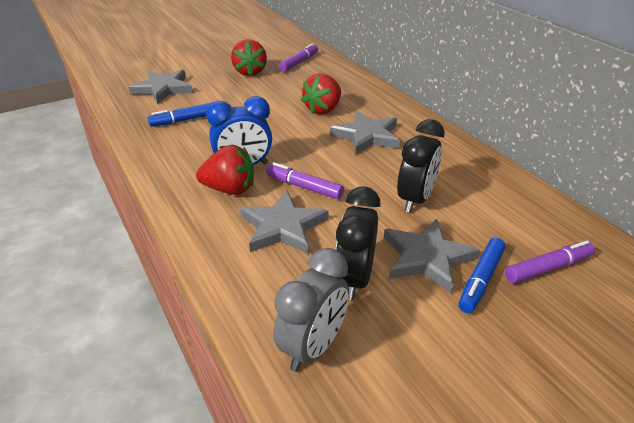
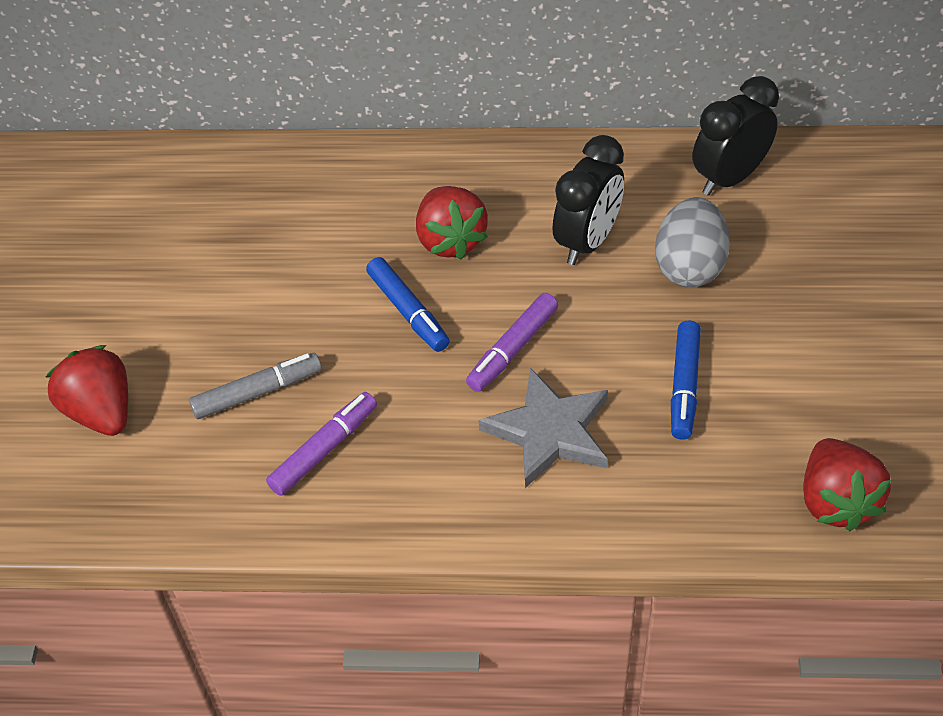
blue clock: 1 -> 0
grey clock: 1 -> 0
grey egg: 0 -> 1
grey marker: 0 -> 1
grey star: 4 -> 1
purple marker: 3 -> 2

